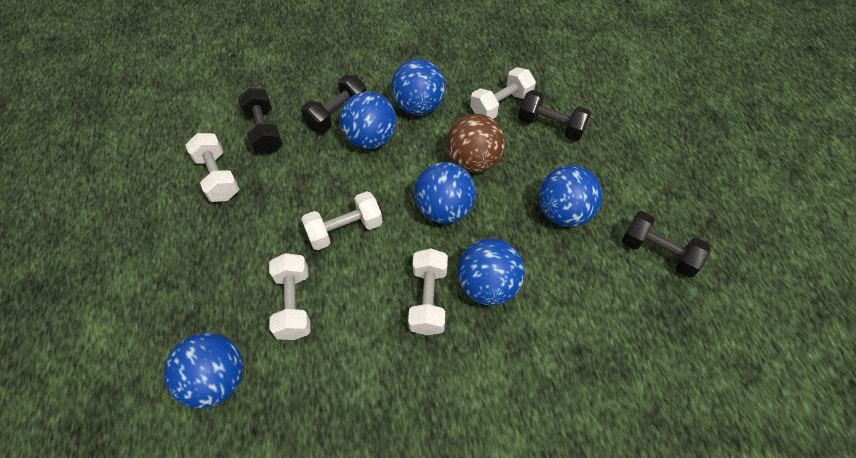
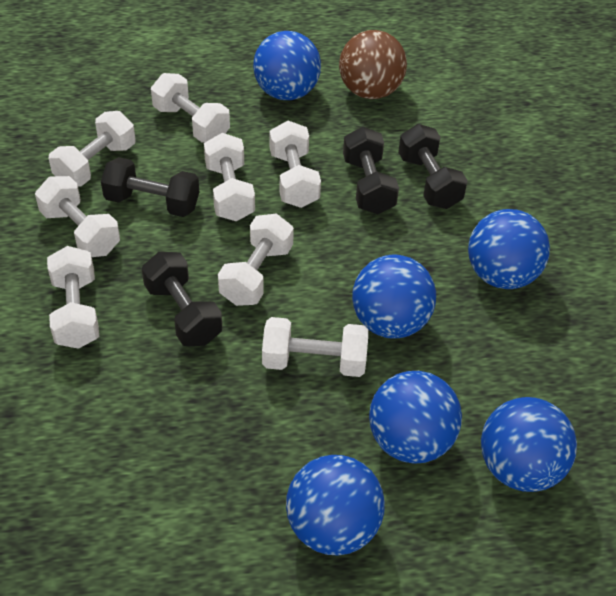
white dumbbell: 5 -> 8

